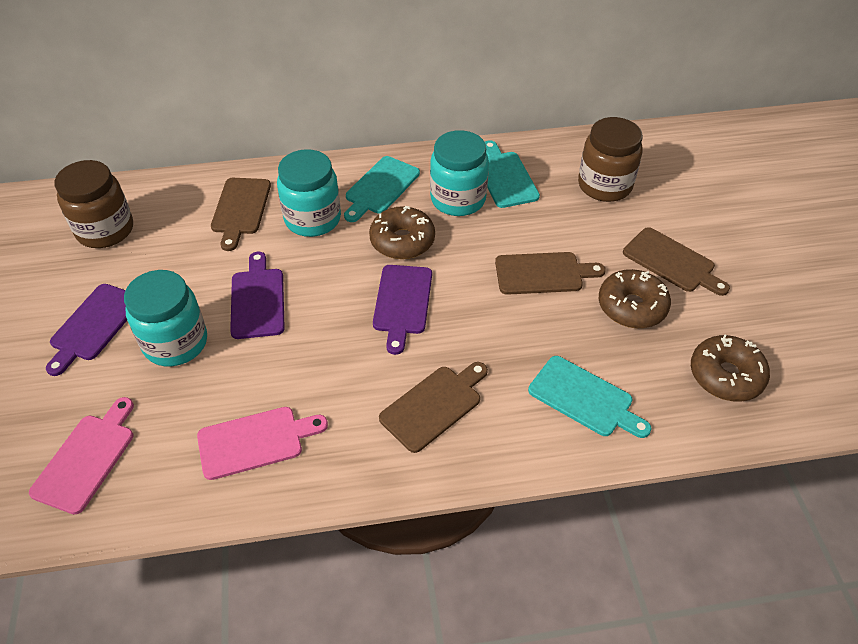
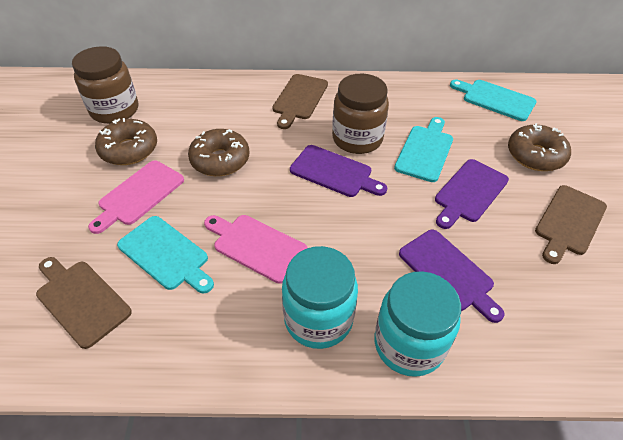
brown cutting board: 4 -> 3
turquoise jar: 3 -> 2

